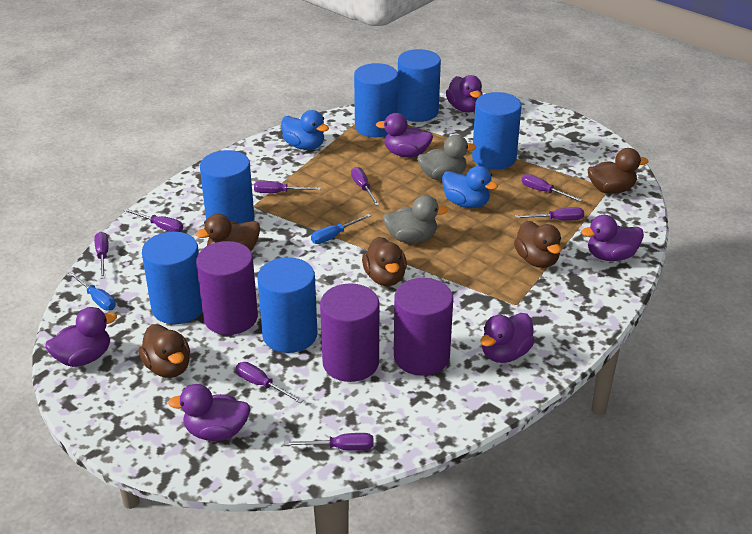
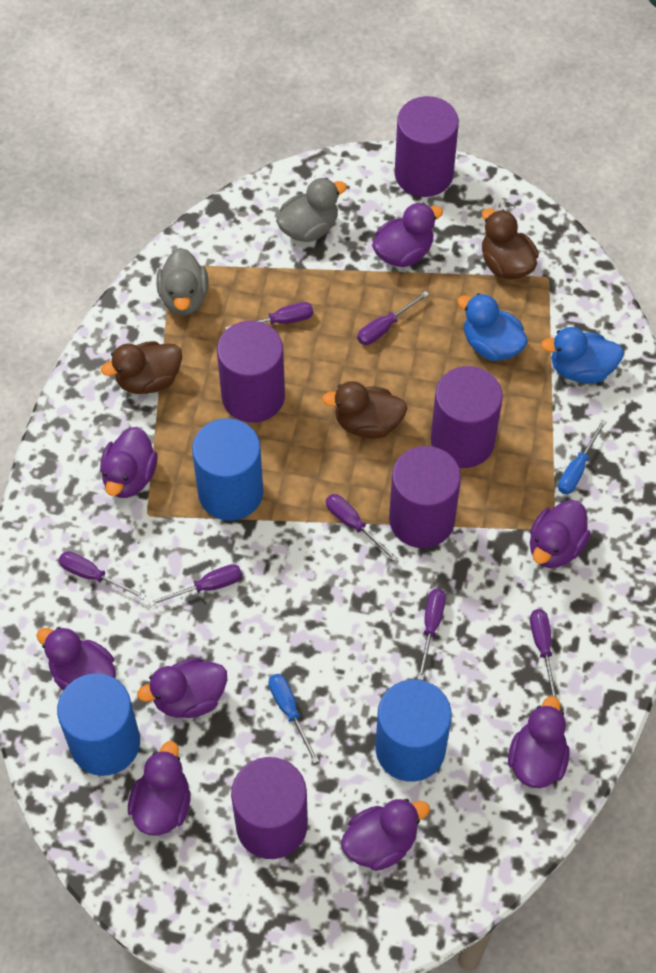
blue cylinder: 6 -> 3
brown duck: 5 -> 3
purple cylinder: 3 -> 5
purple duck: 6 -> 8
purple screwdriver: 8 -> 7

